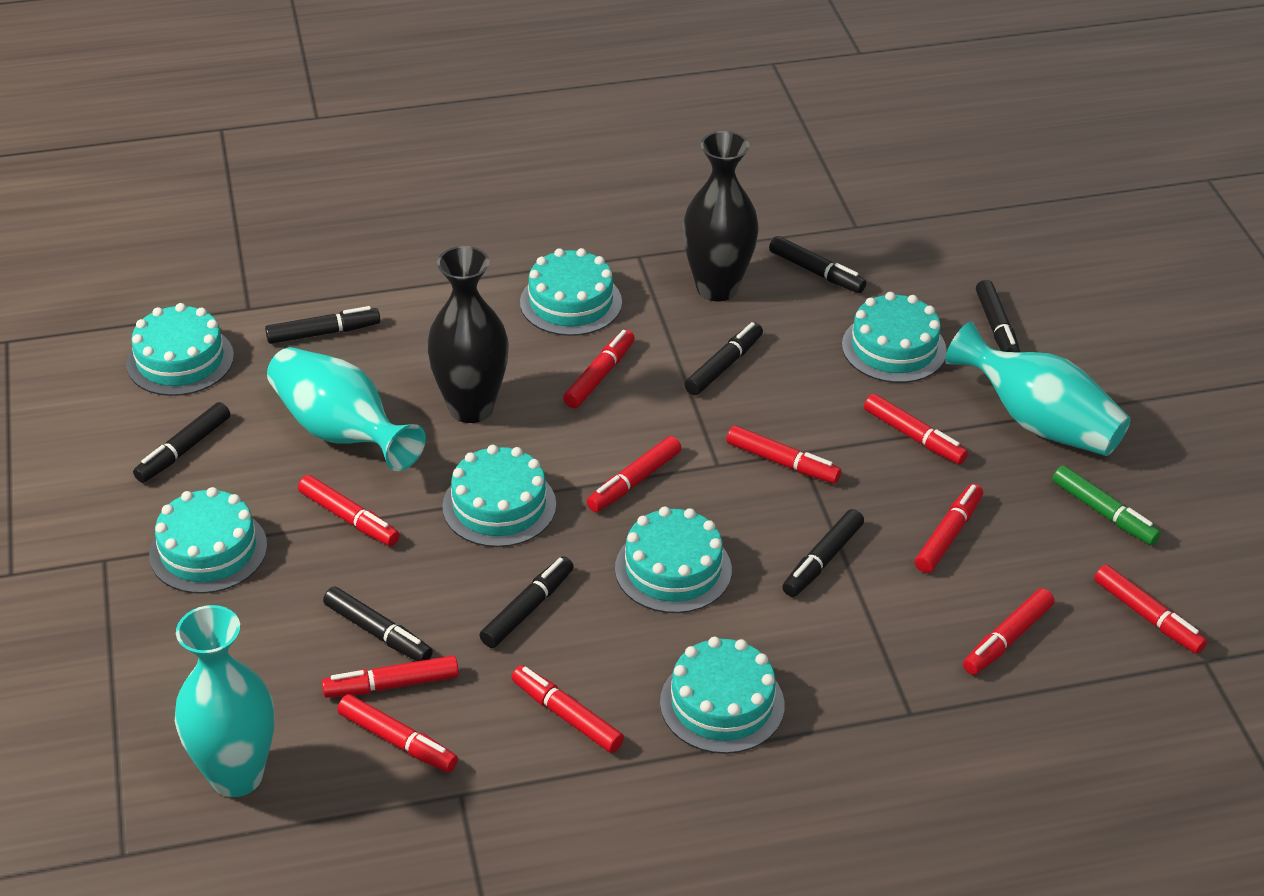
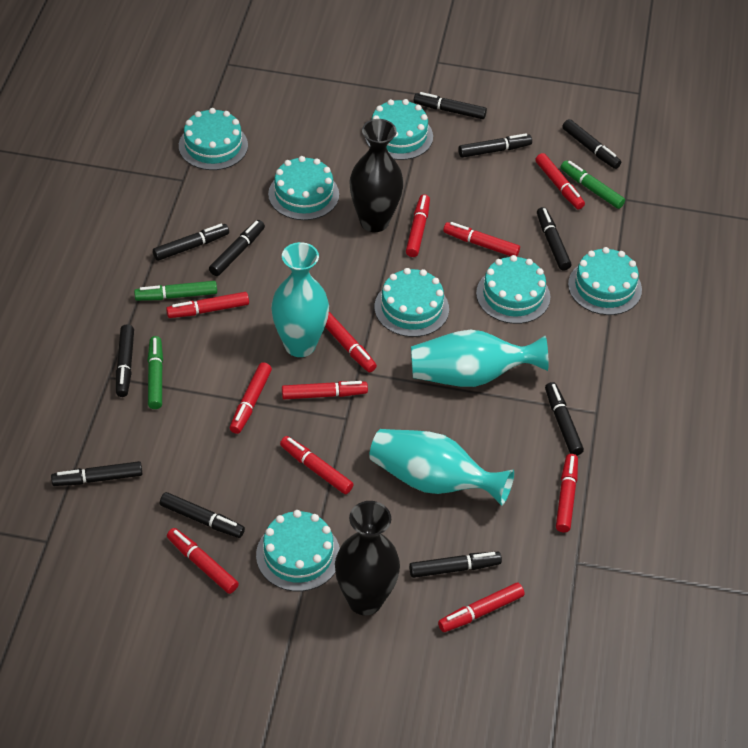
black marker: 8 -> 11
green marker: 1 -> 3

